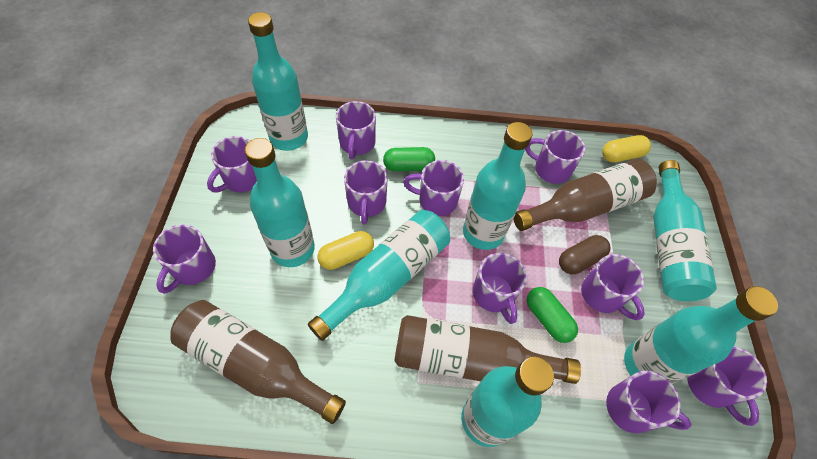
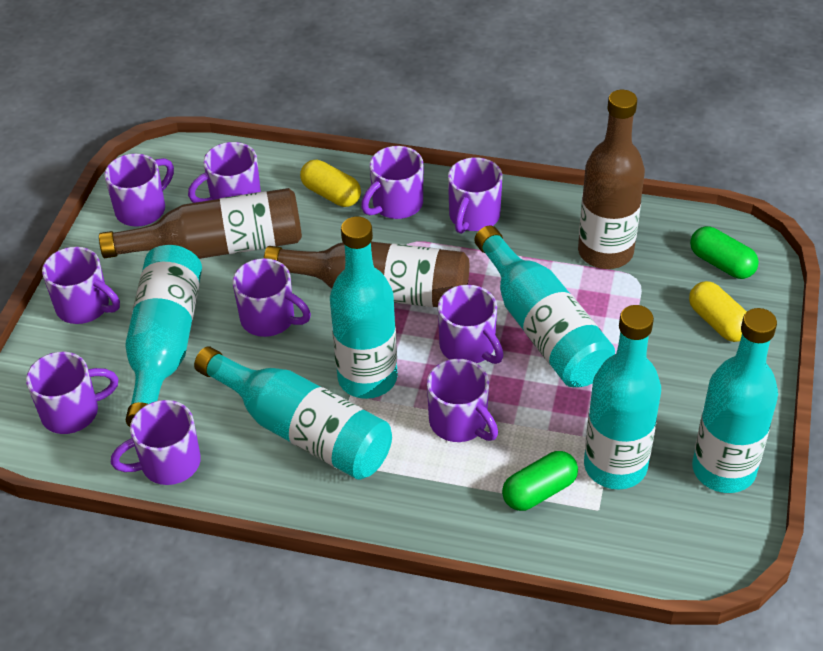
brown capsule: 1 -> 0
turquoise bottle: 7 -> 6

